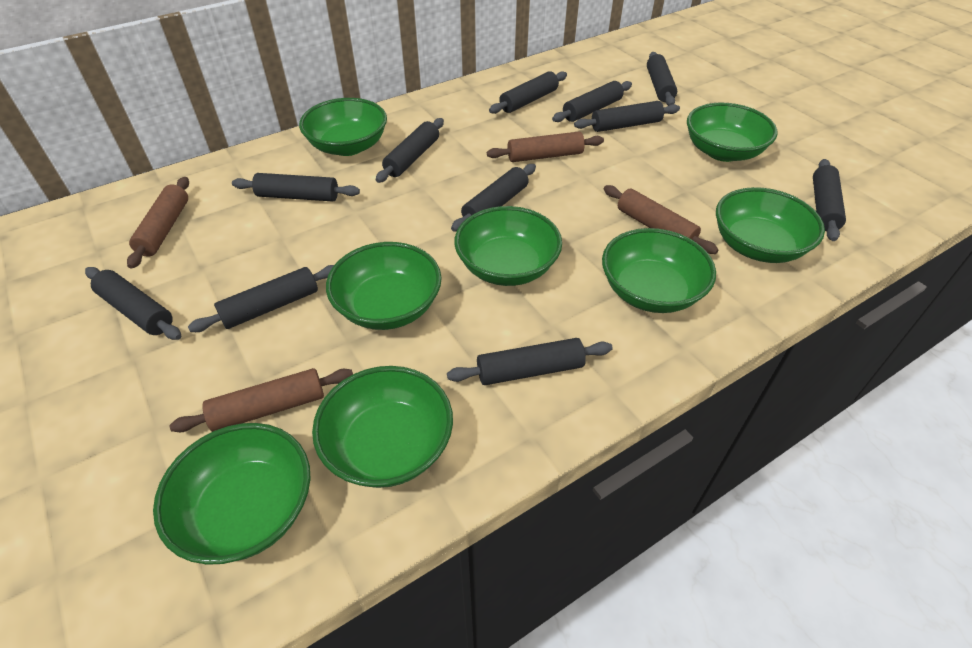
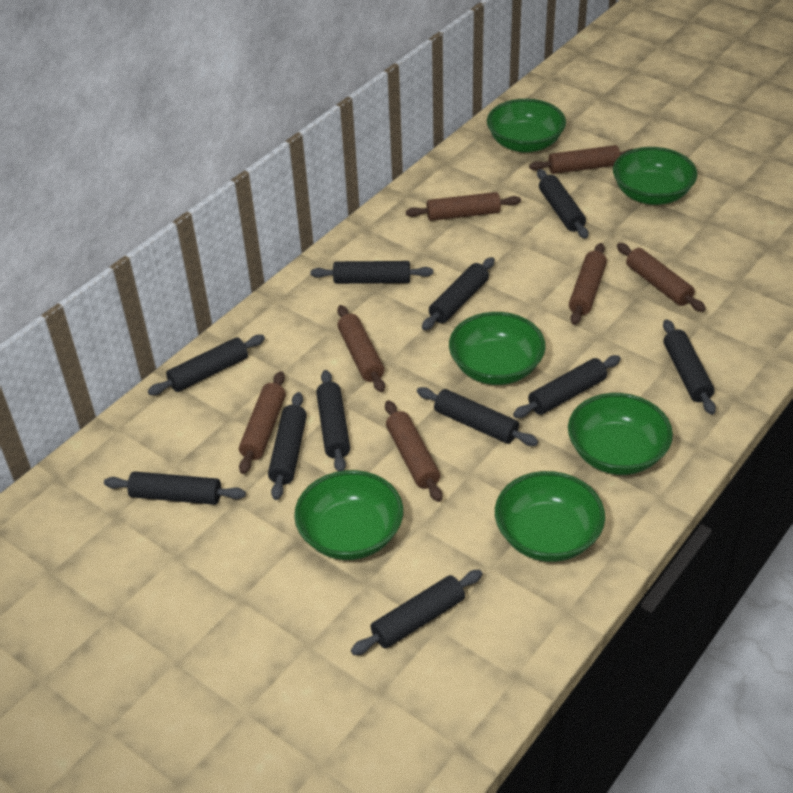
brown rolling pin: 4 -> 7
green bowl: 8 -> 6

